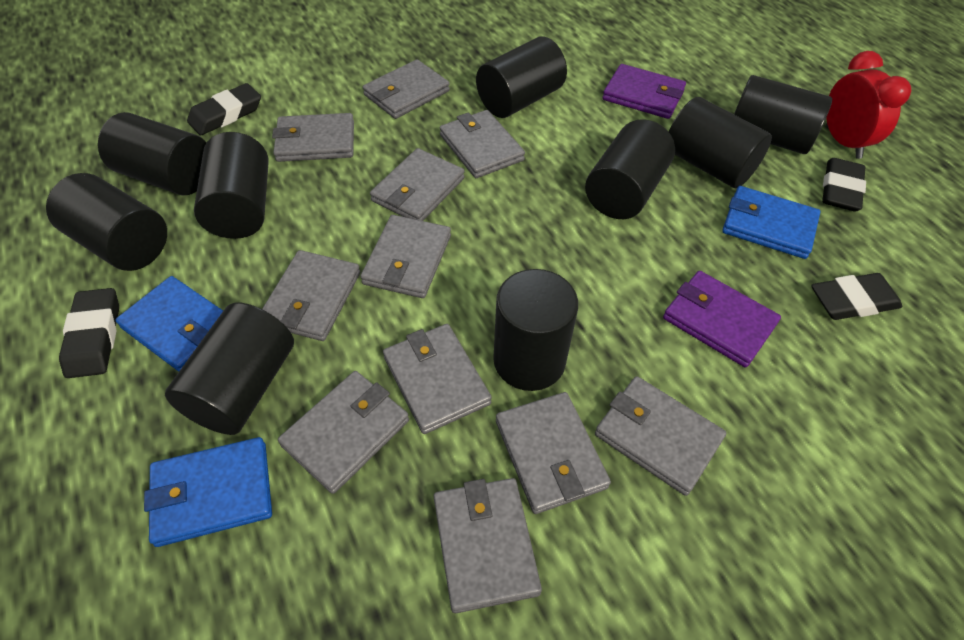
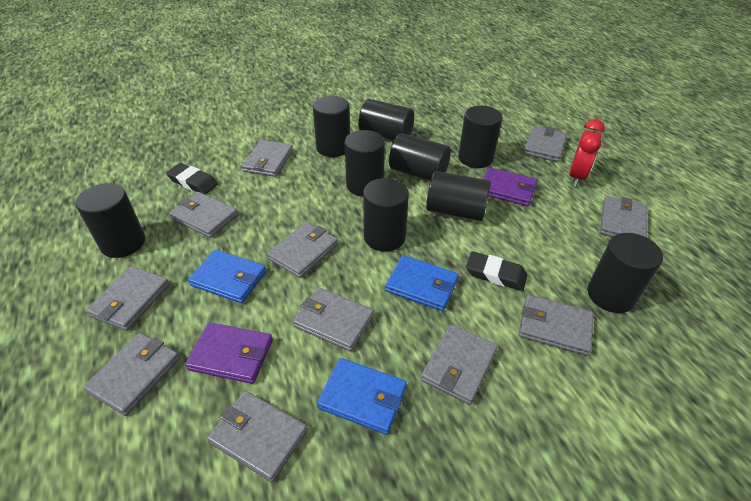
black eraser: 4 -> 2

